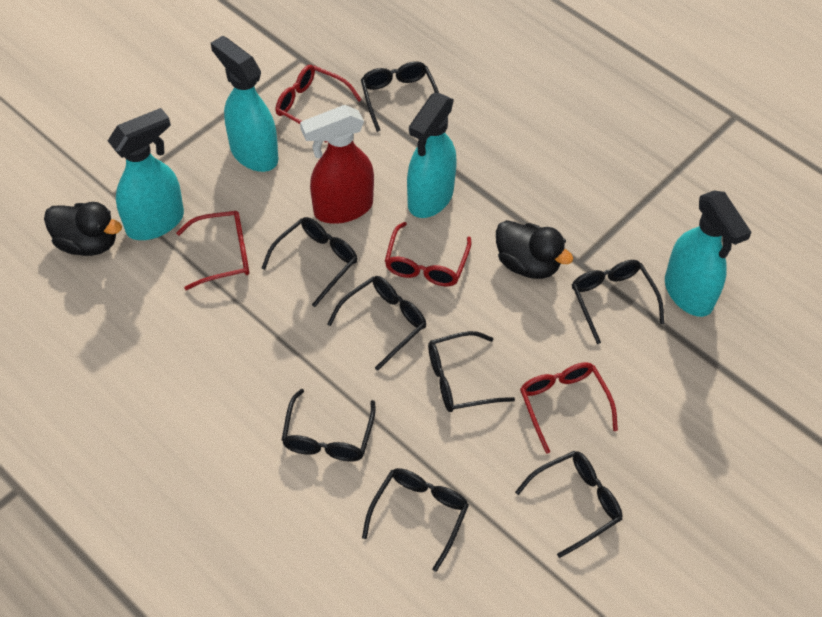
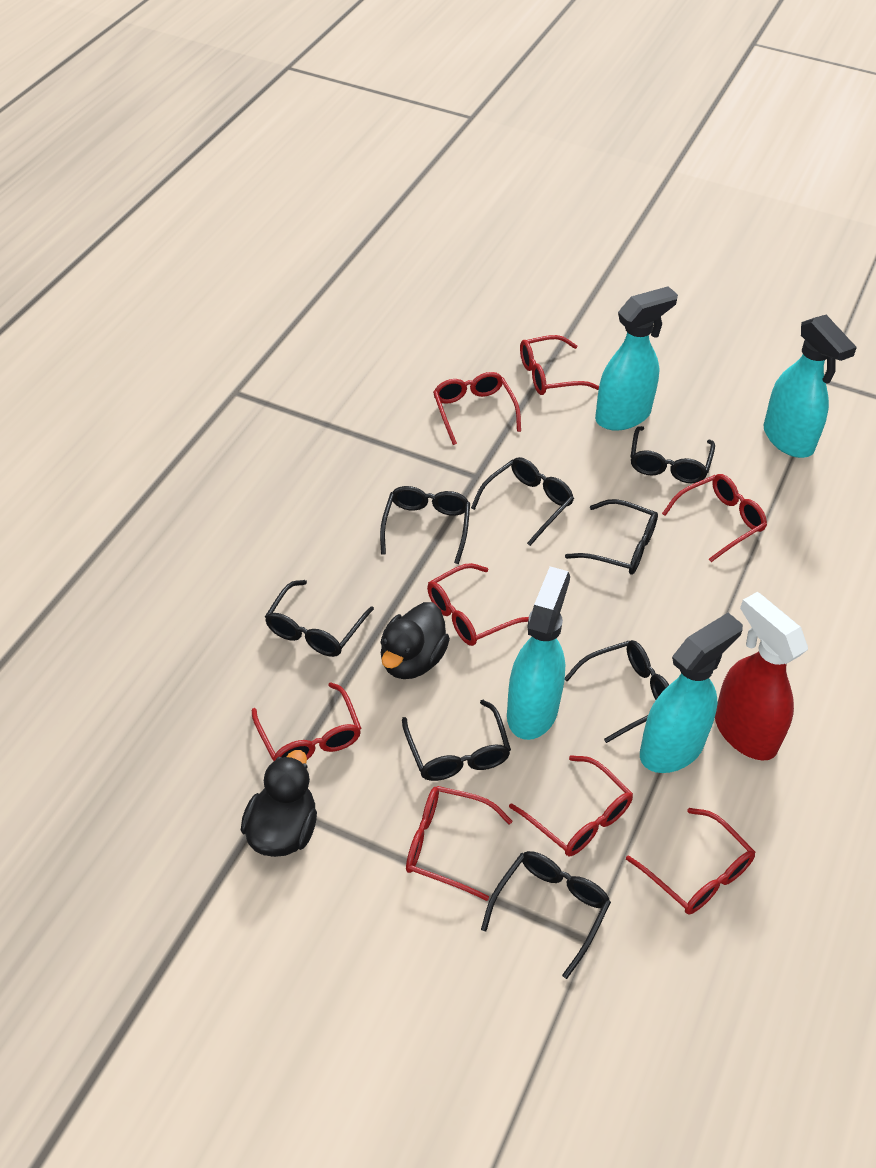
red glasses: 4 -> 8

